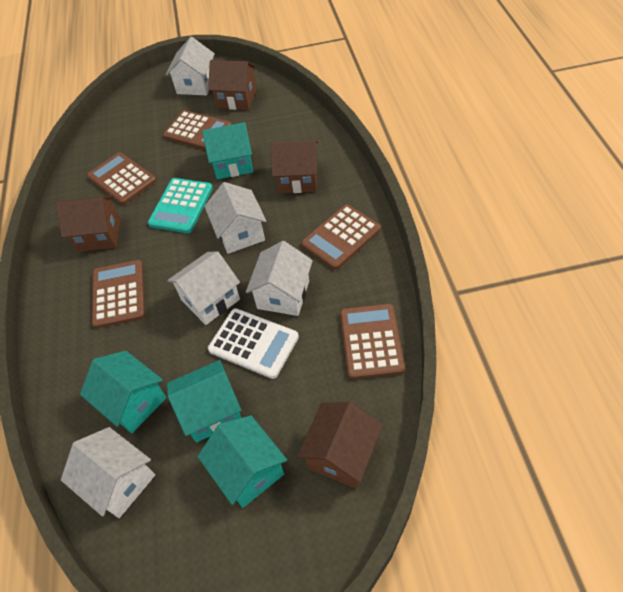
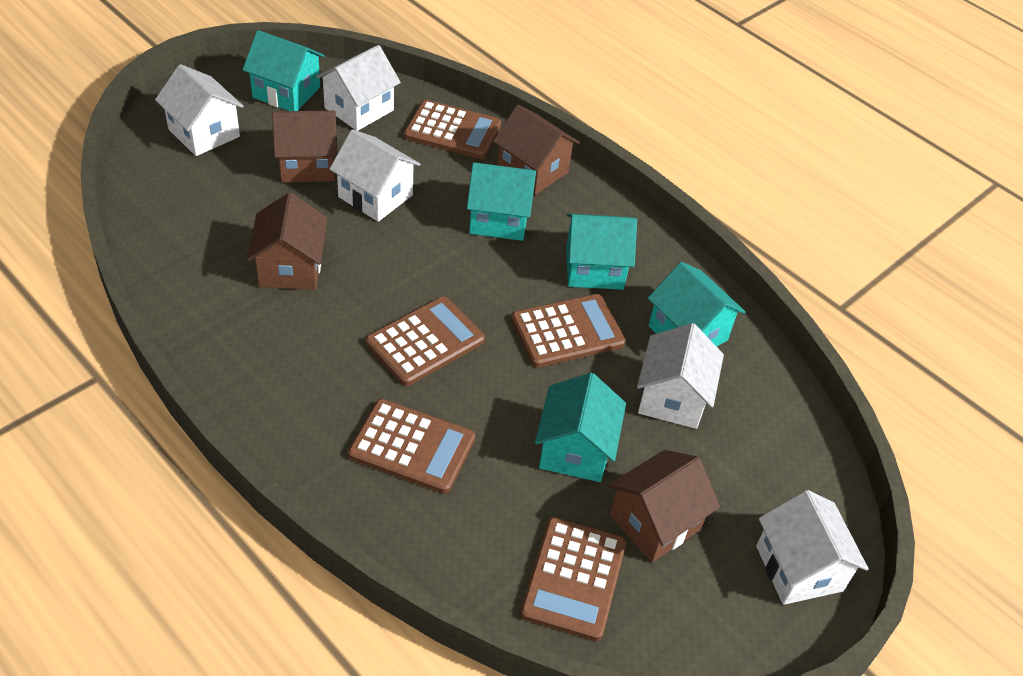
turquoise calculator: 1 -> 0
turquoise house: 4 -> 5
white calculator: 1 -> 0

